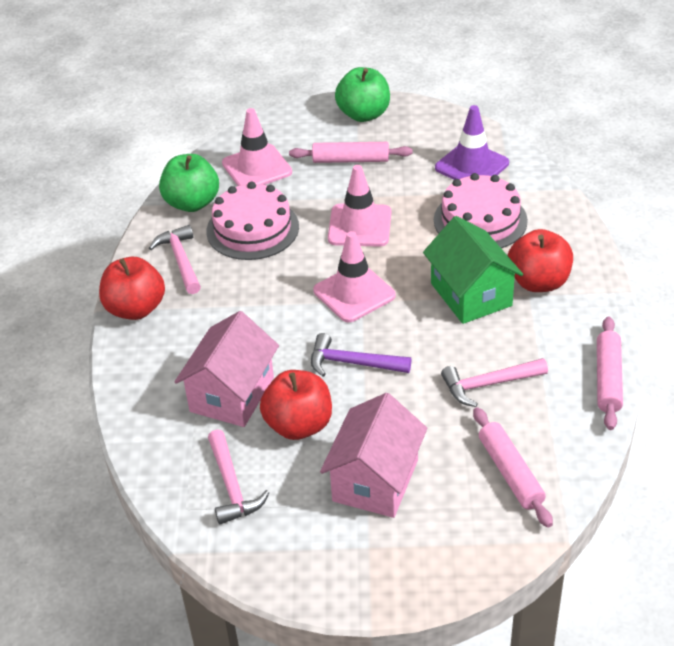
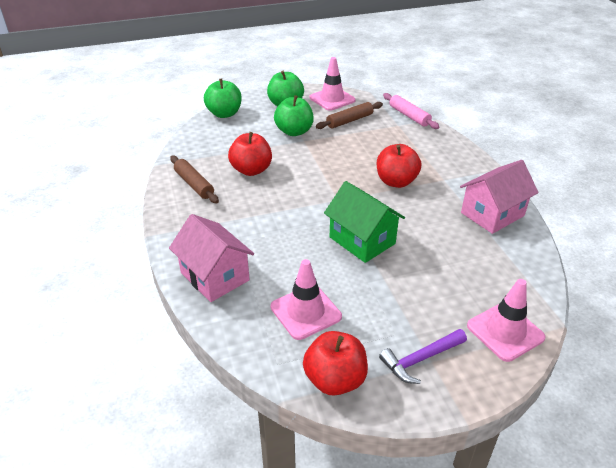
brown rolling pin: 0 -> 2
green apple: 2 -> 3
pink cake: 2 -> 0
pink hammer: 3 -> 0
pink rolling pin: 3 -> 1
purple traffic cone: 1 -> 0

